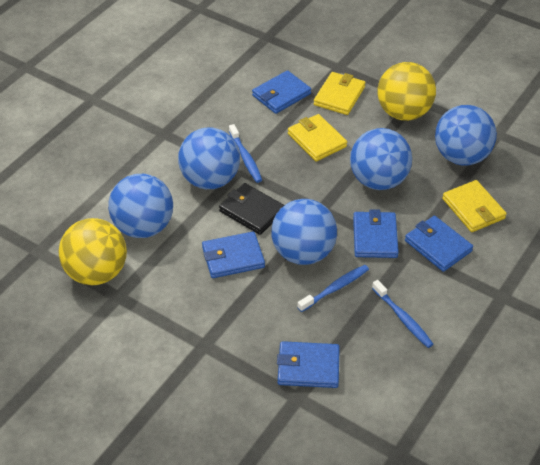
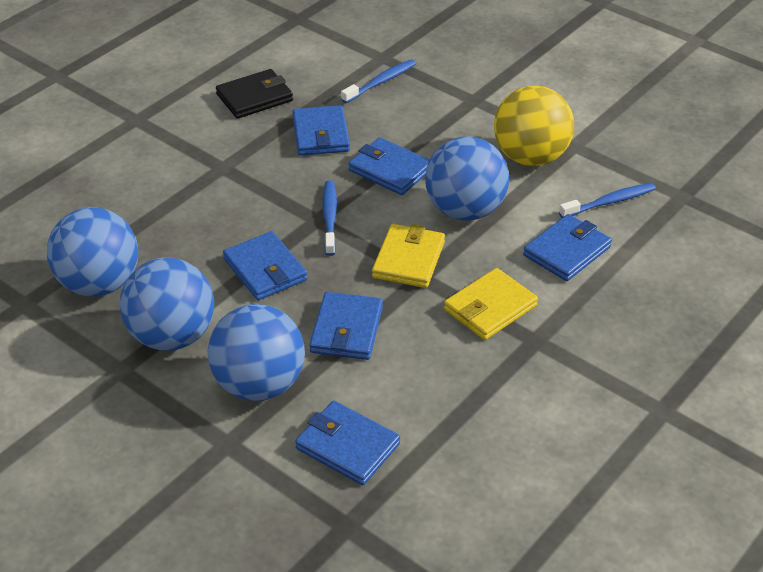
blue ball: 5 -> 4
blue wallet: 5 -> 6
yellow ball: 2 -> 1
yellow wallet: 3 -> 2

